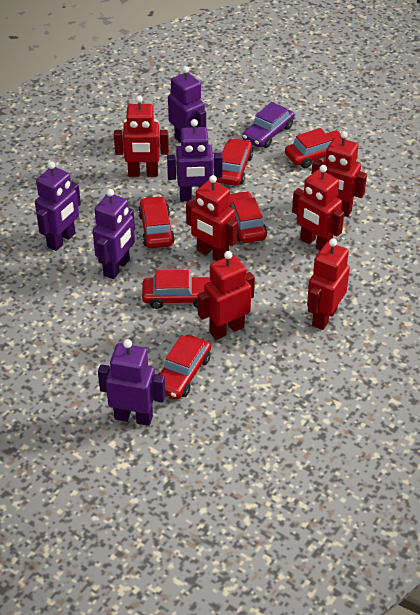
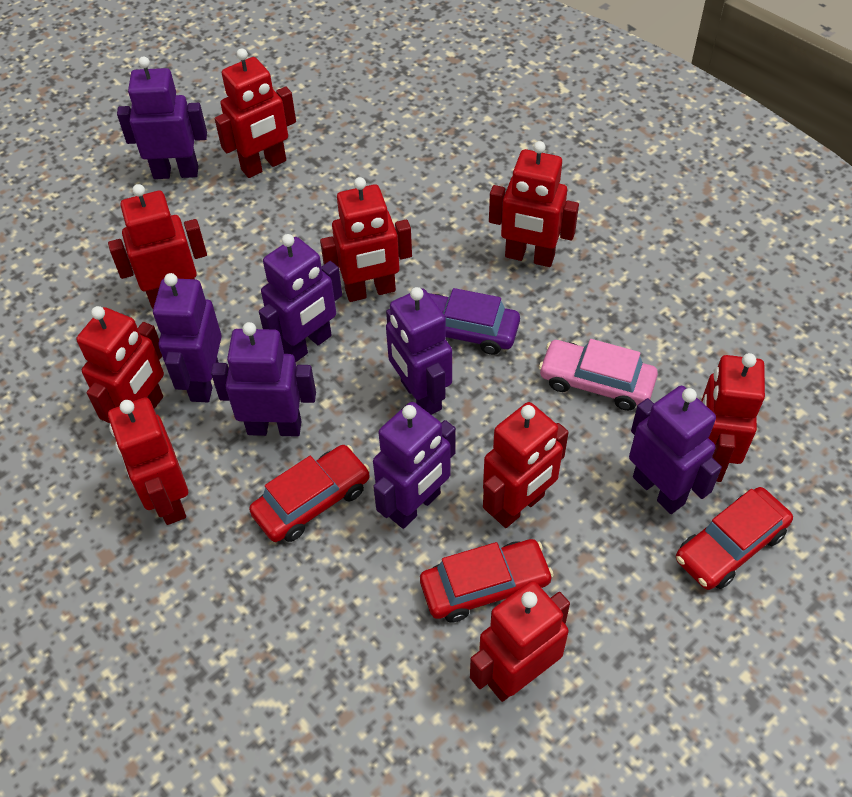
pink car: 0 -> 1
purple robot: 5 -> 7
red car: 6 -> 3
red robot: 6 -> 9

